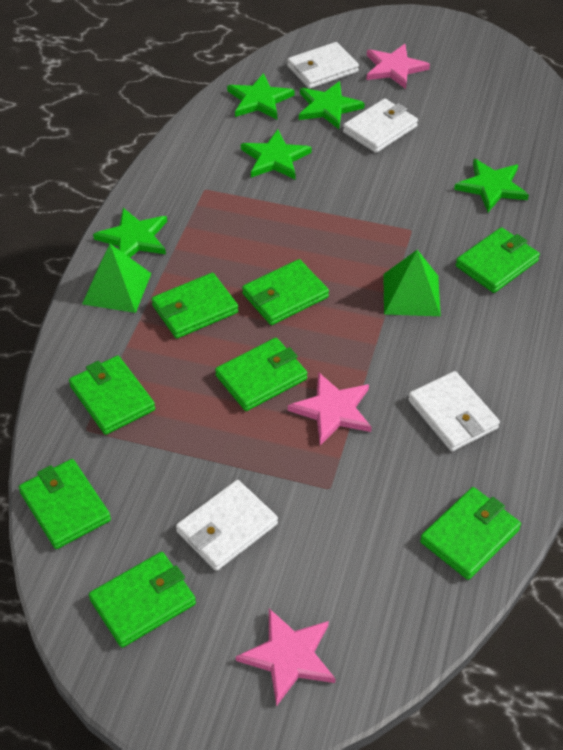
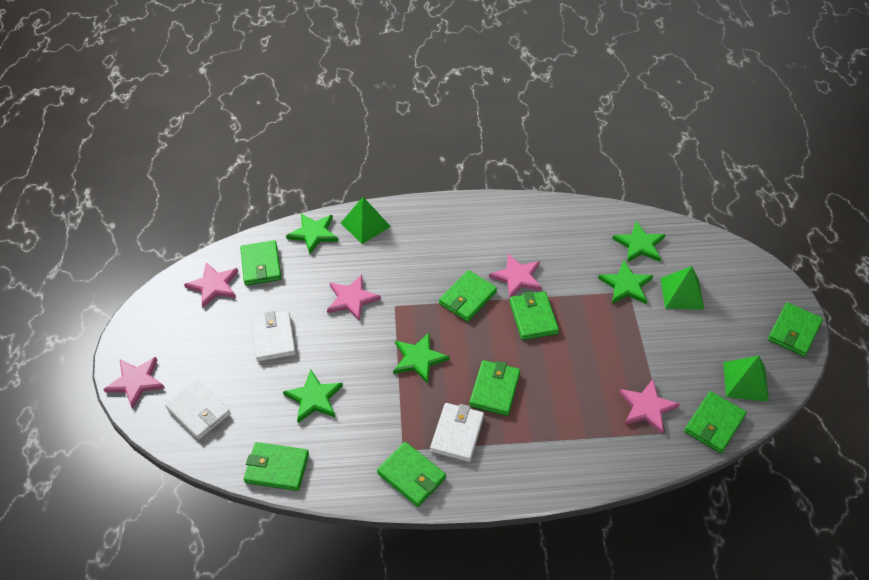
green pyramid: 2 -> 3
pink star: 3 -> 5
white wallet: 4 -> 3

